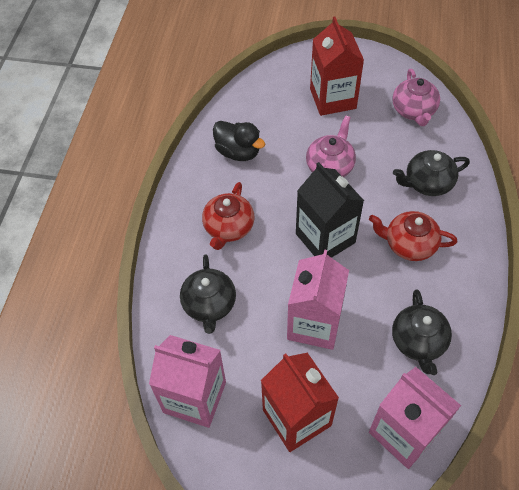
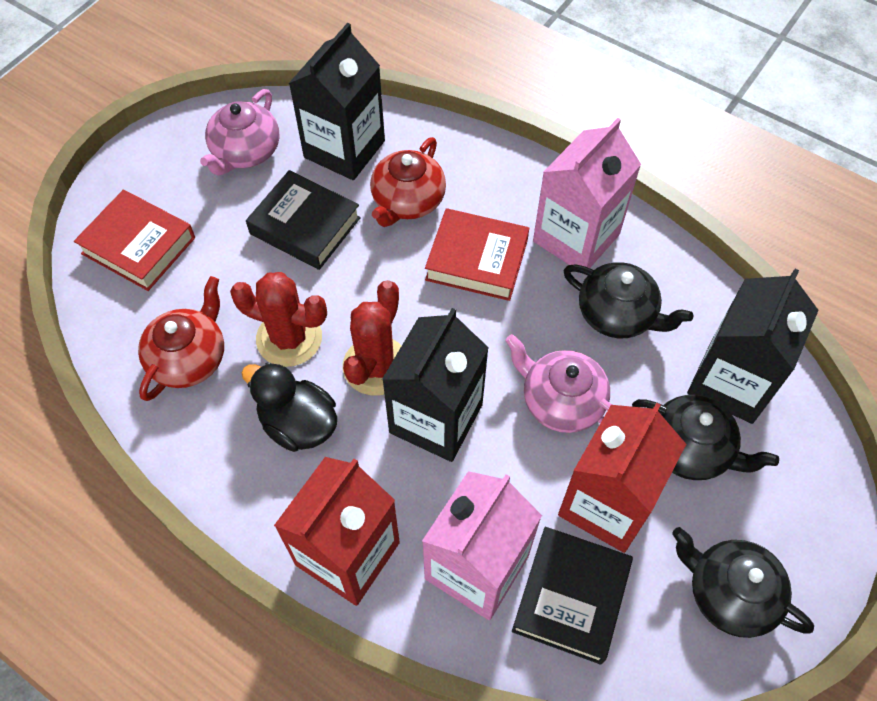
black book: 0 -> 2
black carton: 1 -> 3
pink carton: 3 -> 2
red book: 0 -> 2
red cactus: 0 -> 2

